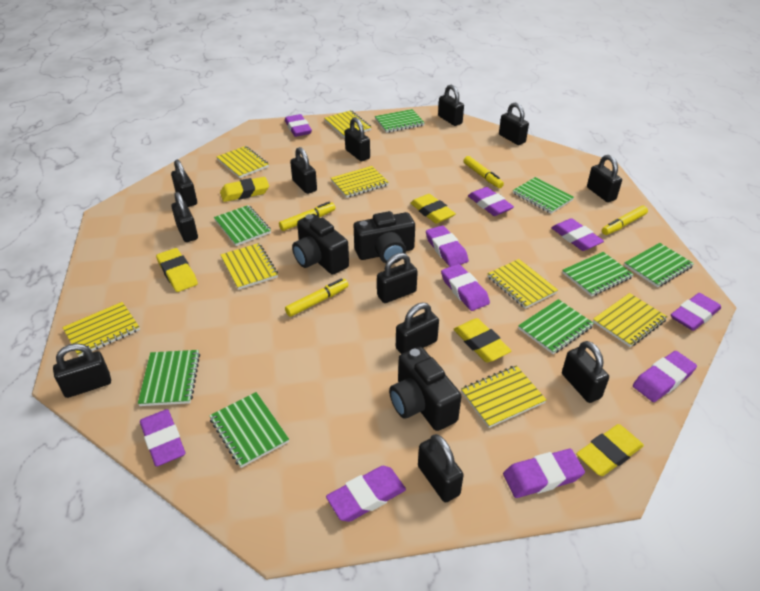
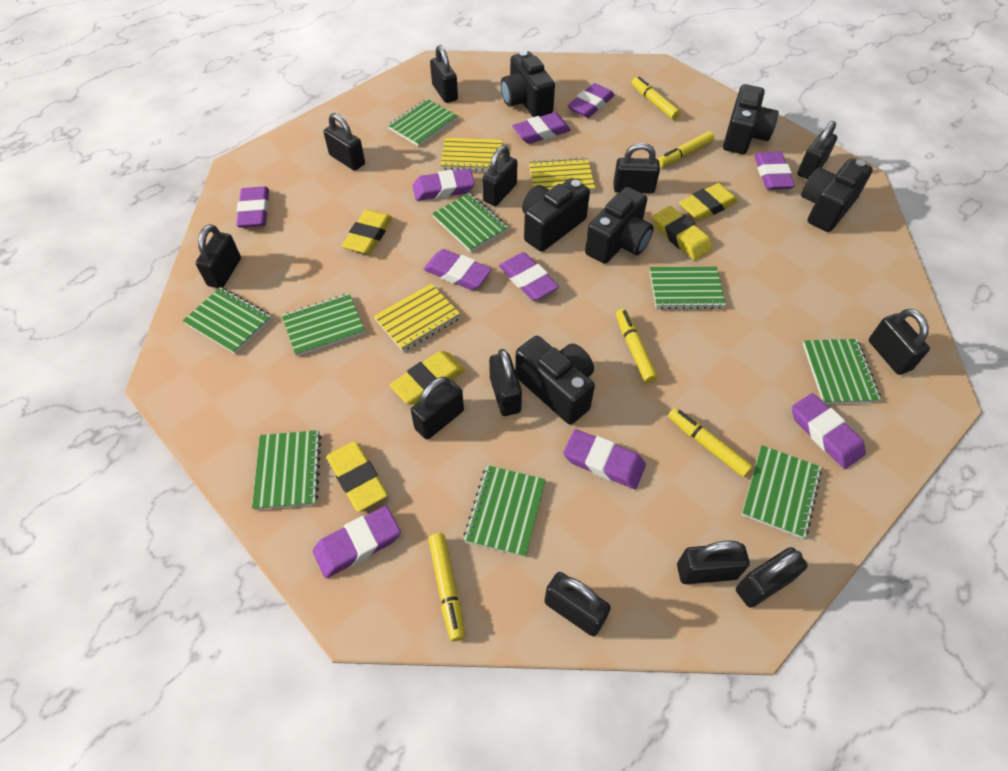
black camera: 3 -> 6
green notebook: 8 -> 9
yellow marker: 4 -> 5
yellow notebook: 8 -> 3

